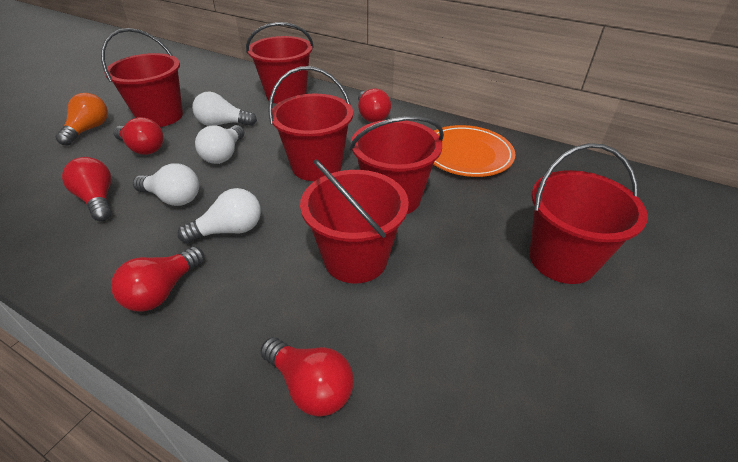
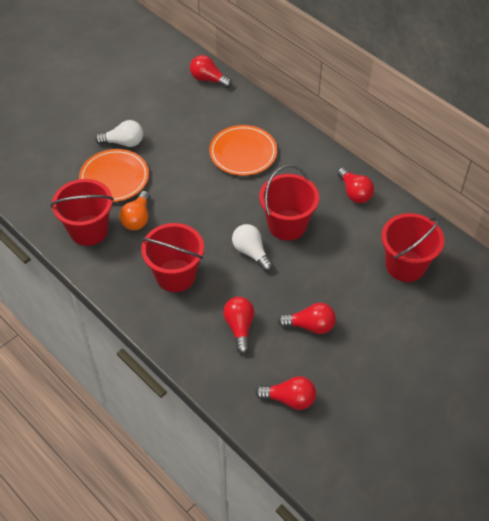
orange plate: 1 -> 2
red bucket: 6 -> 4
white light bulb: 4 -> 2

